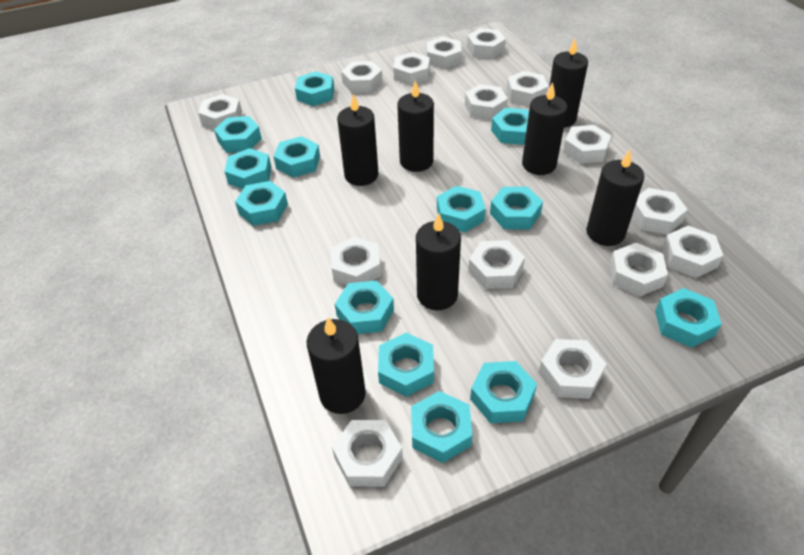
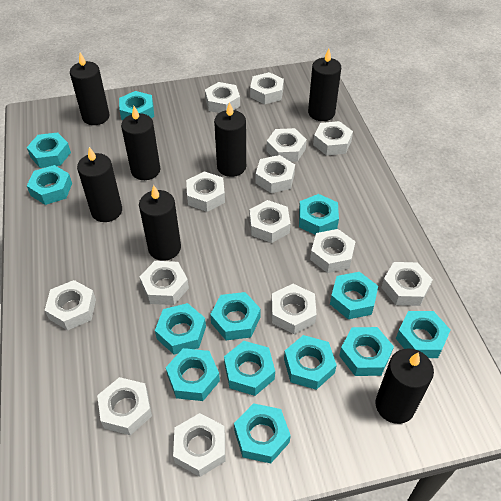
white nut: 15 -> 14

